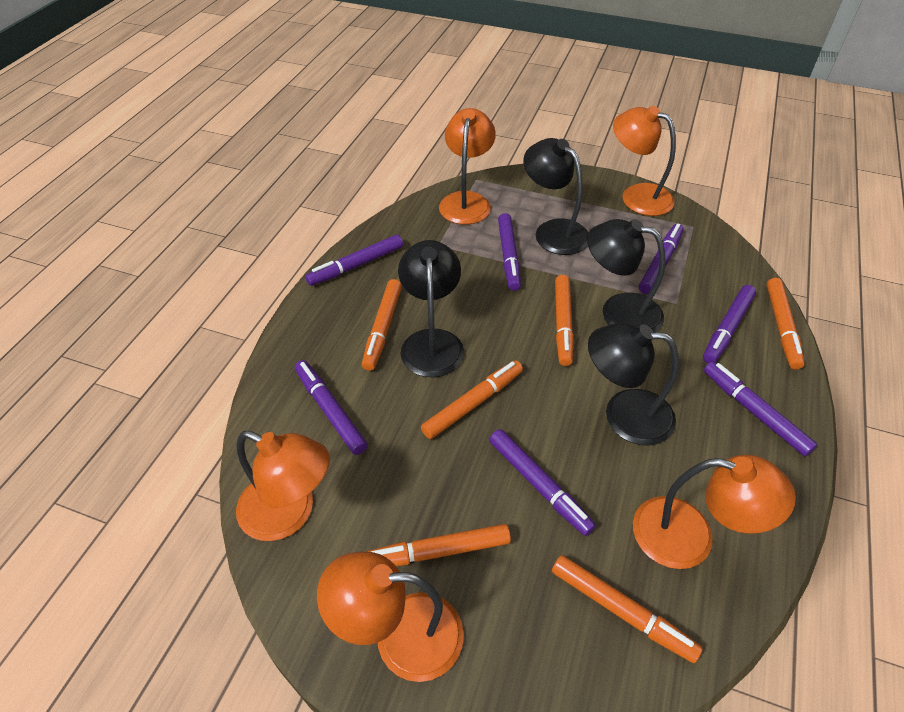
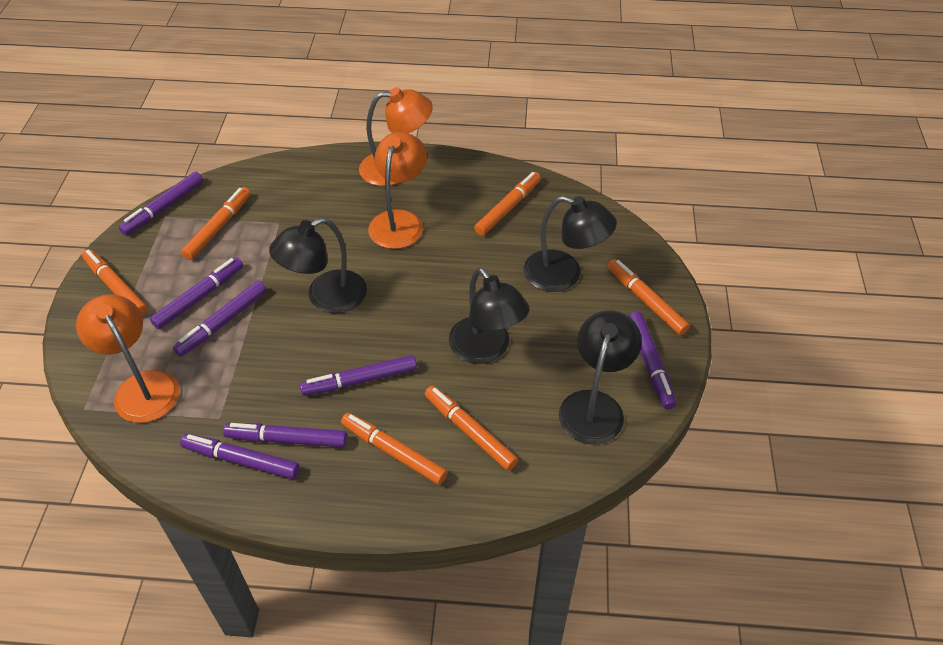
orange lamp: 5 -> 3

